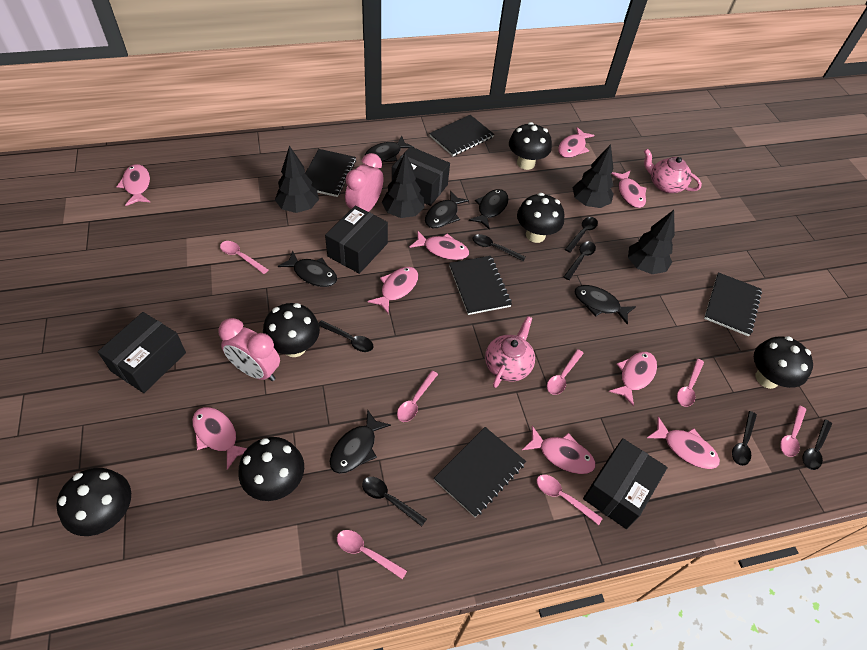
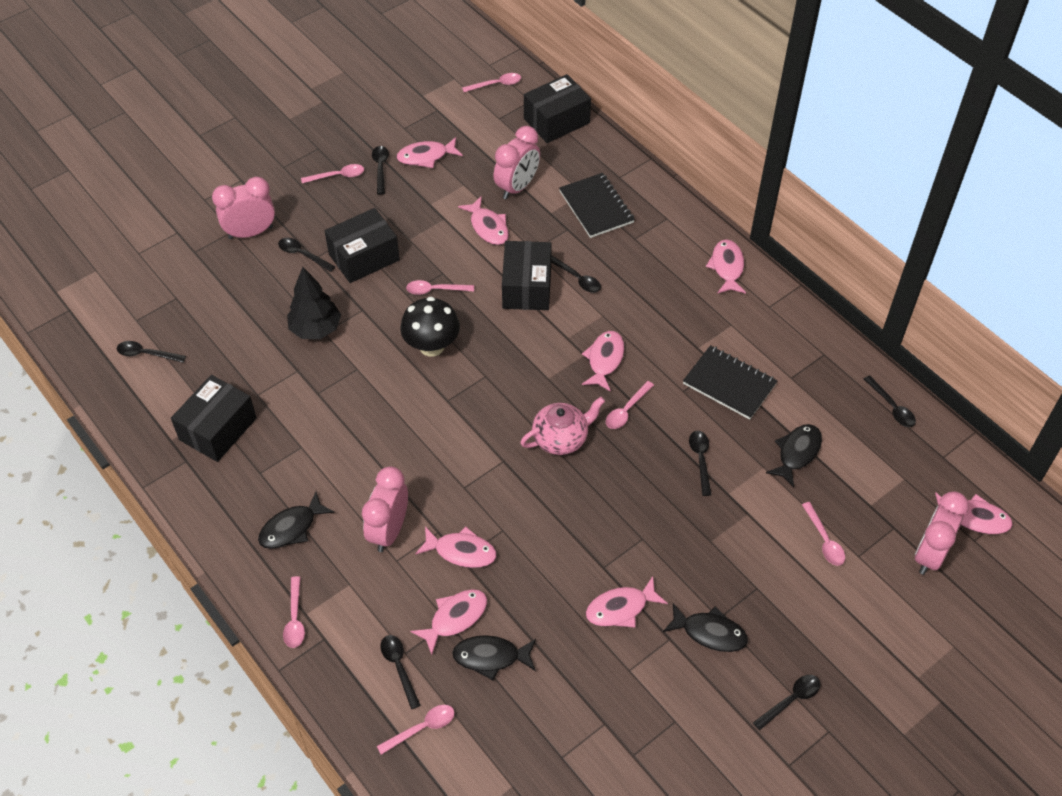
black fish: 6 -> 4
black mushroom: 6 -> 1
black notebook: 5 -> 2
black spoon: 7 -> 8
black tree: 4 -> 1
pink clock: 2 -> 4
pink fish: 9 -> 8
pink teapot: 2 -> 1

